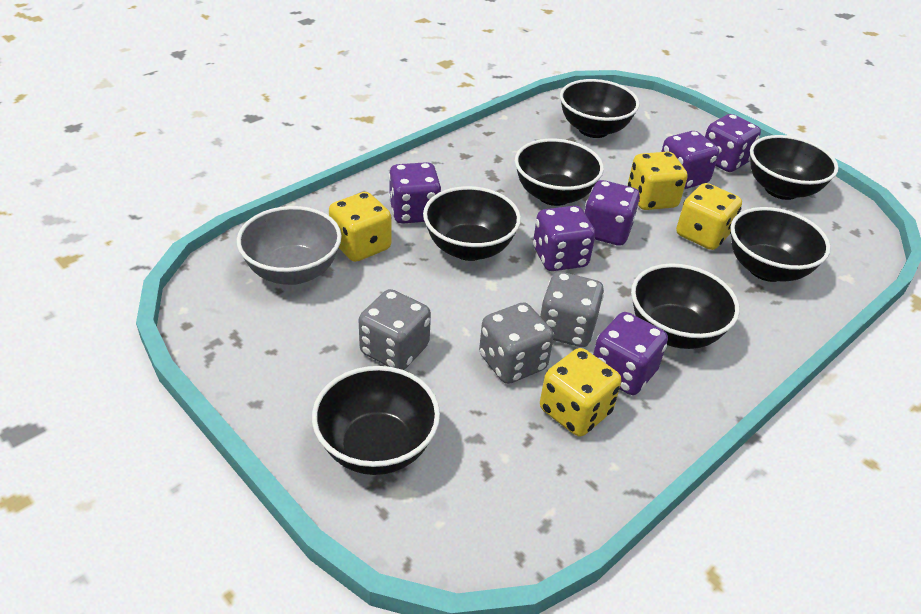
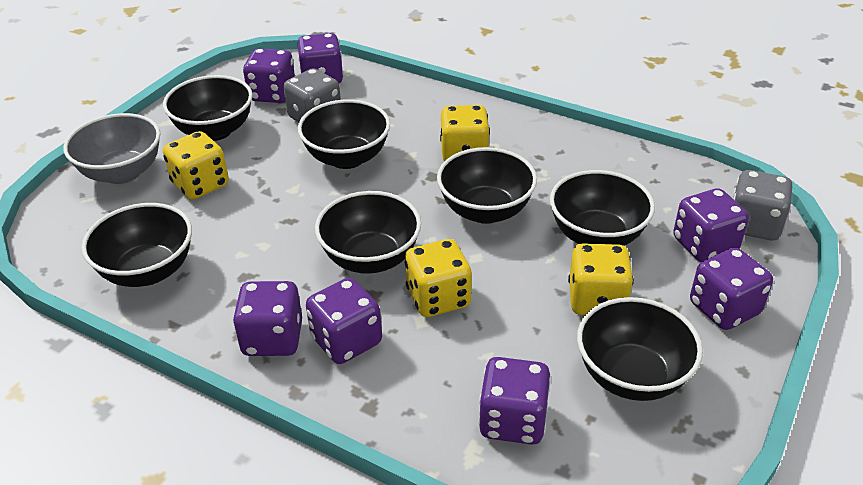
grey dice: 3 -> 2
purple dice: 6 -> 7

